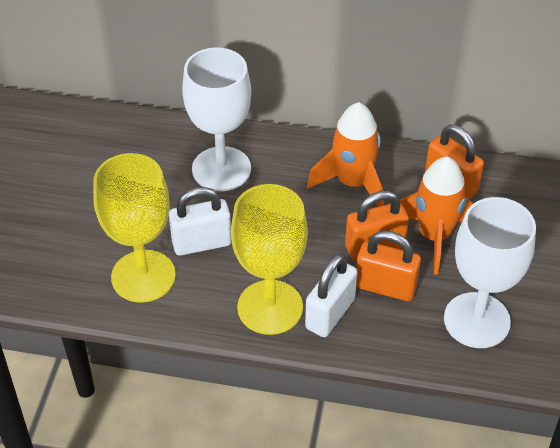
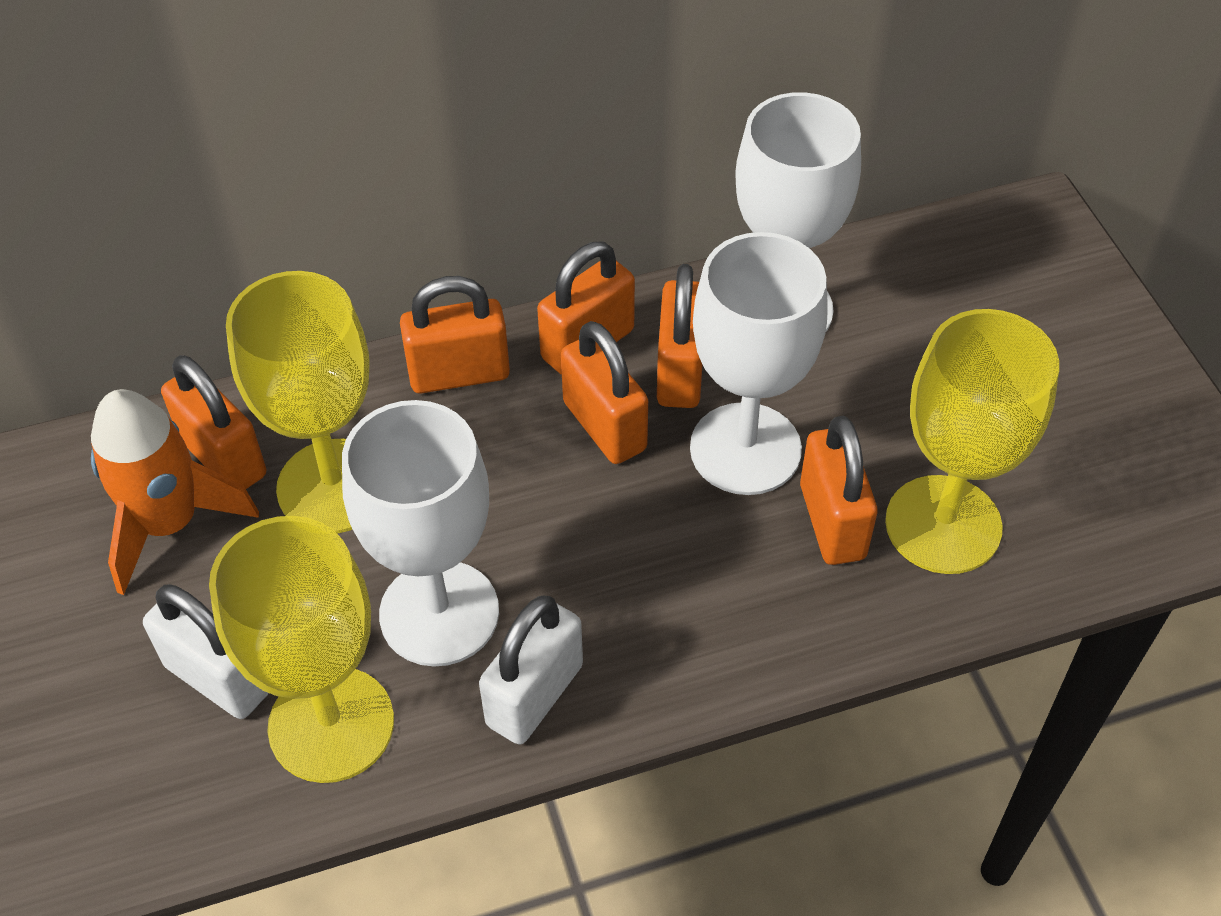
orange padlock: 3 -> 6
orange rocket: 2 -> 1
white goblet: 2 -> 3
yellow goblet: 2 -> 3

